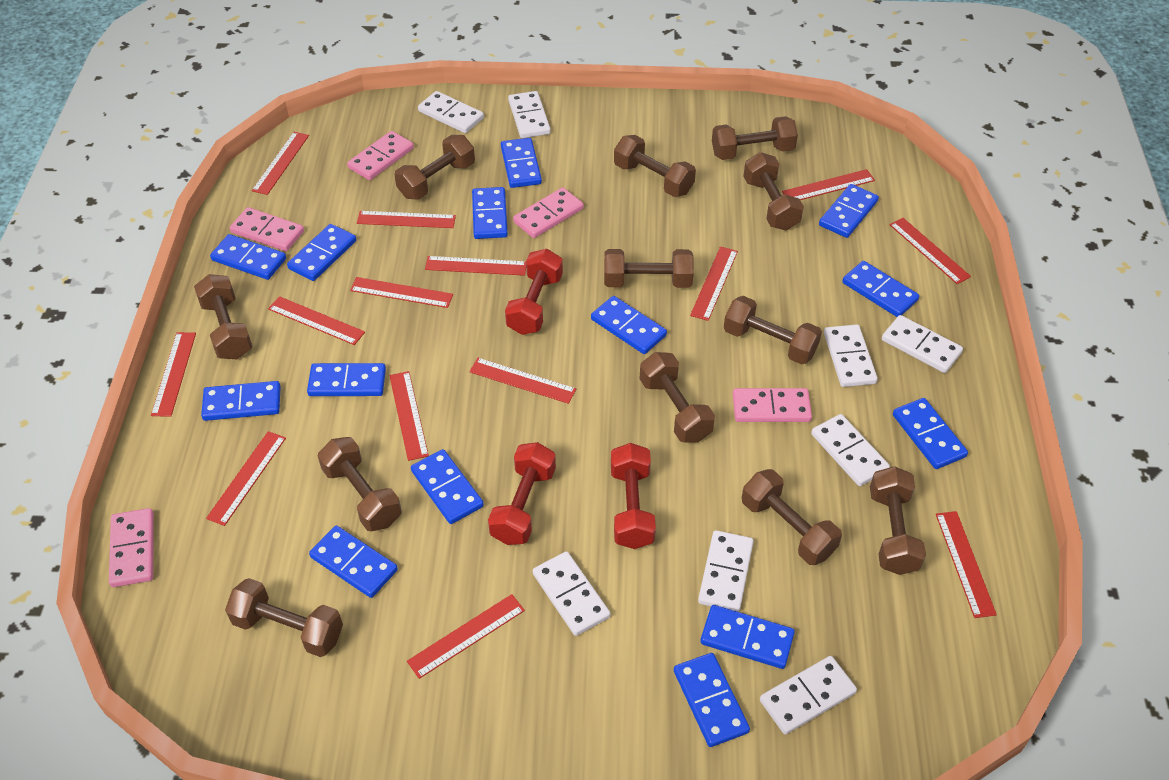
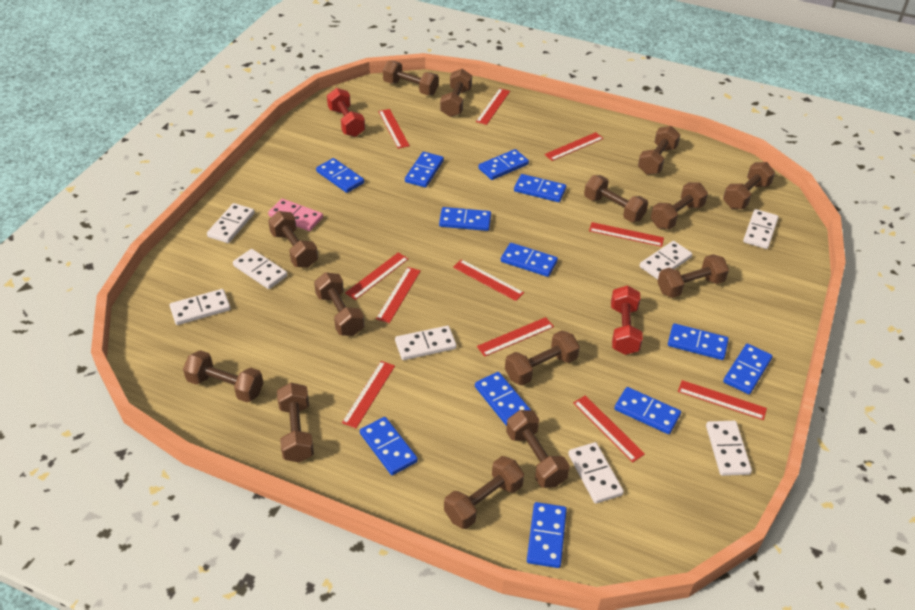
blue domino: 14 -> 12
brown dumbbell: 12 -> 14
pink domino: 5 -> 1
red dumbbell: 3 -> 2
red ruler: 14 -> 11

